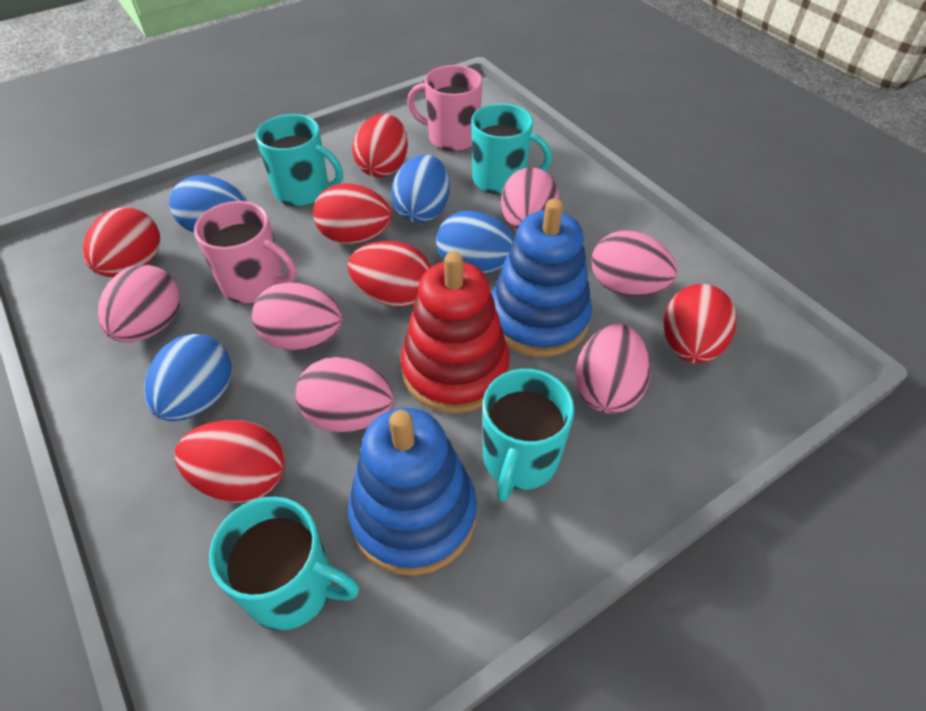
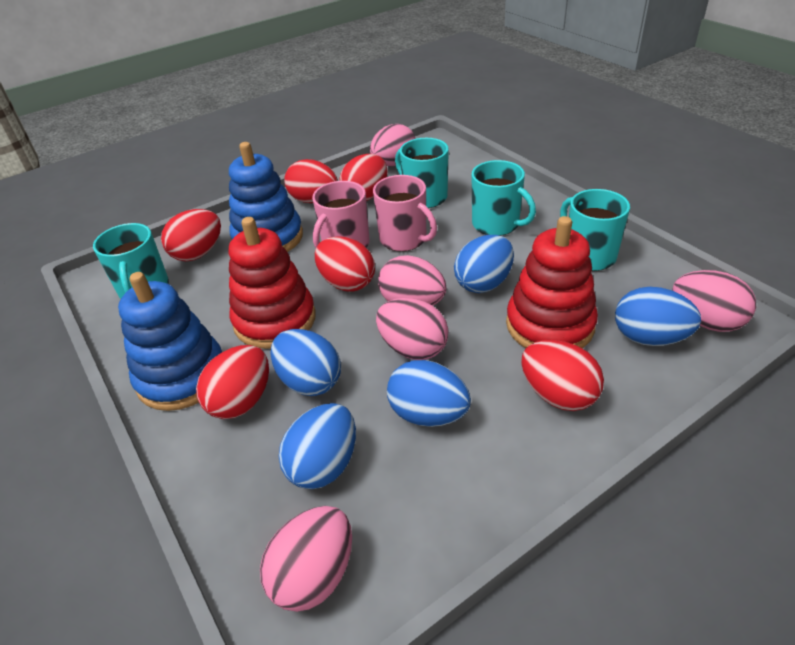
blue egg: 4 -> 5
pink egg: 6 -> 5
red stacking toy: 1 -> 2

